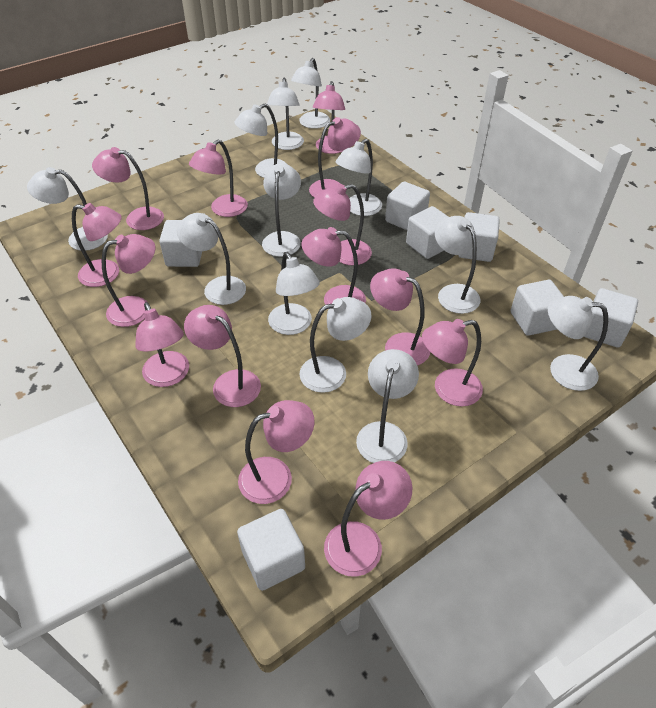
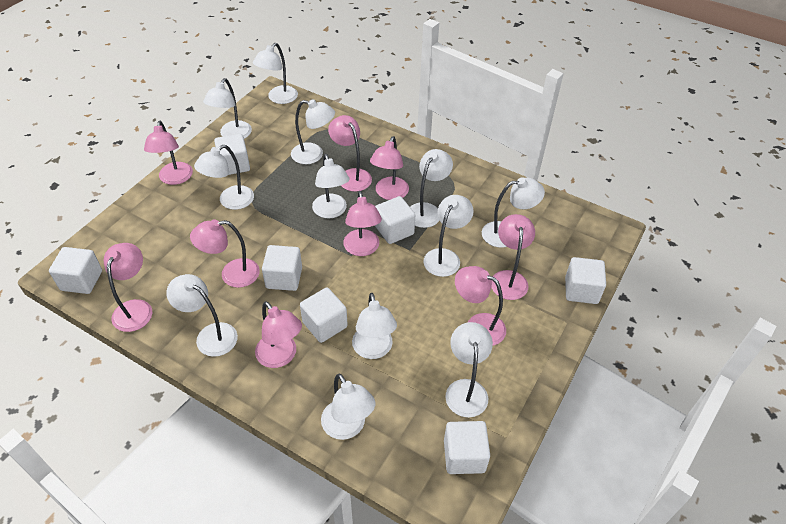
pink lamp: 14 -> 9

